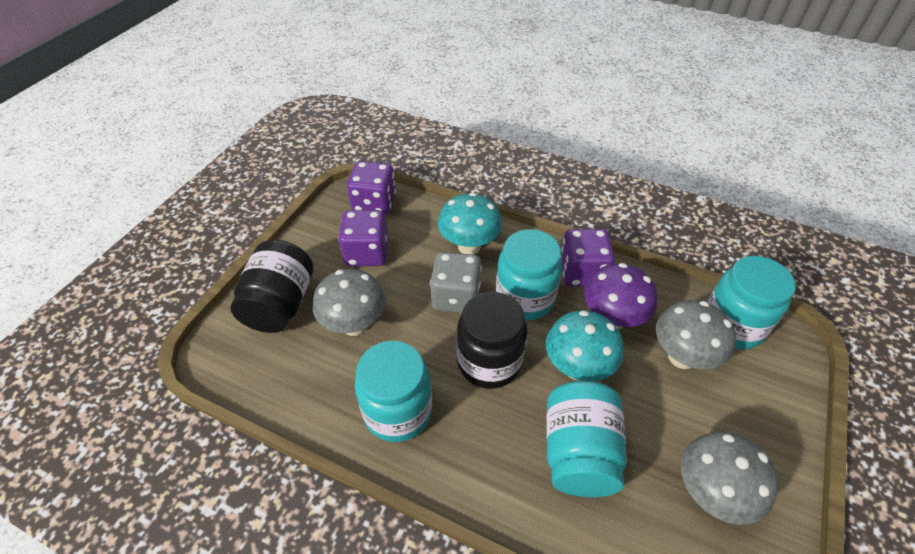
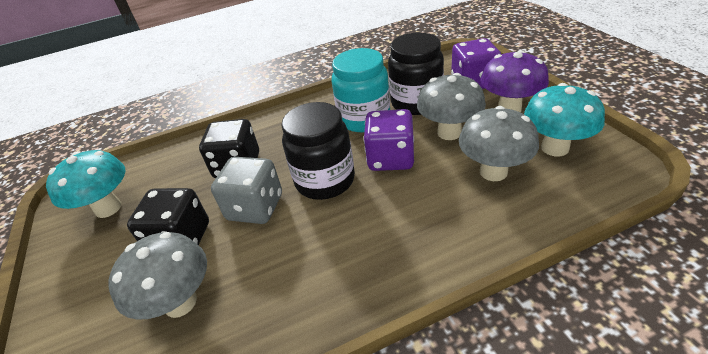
black dice: 0 -> 2
purple dice: 3 -> 2
turquoise jar: 4 -> 1

